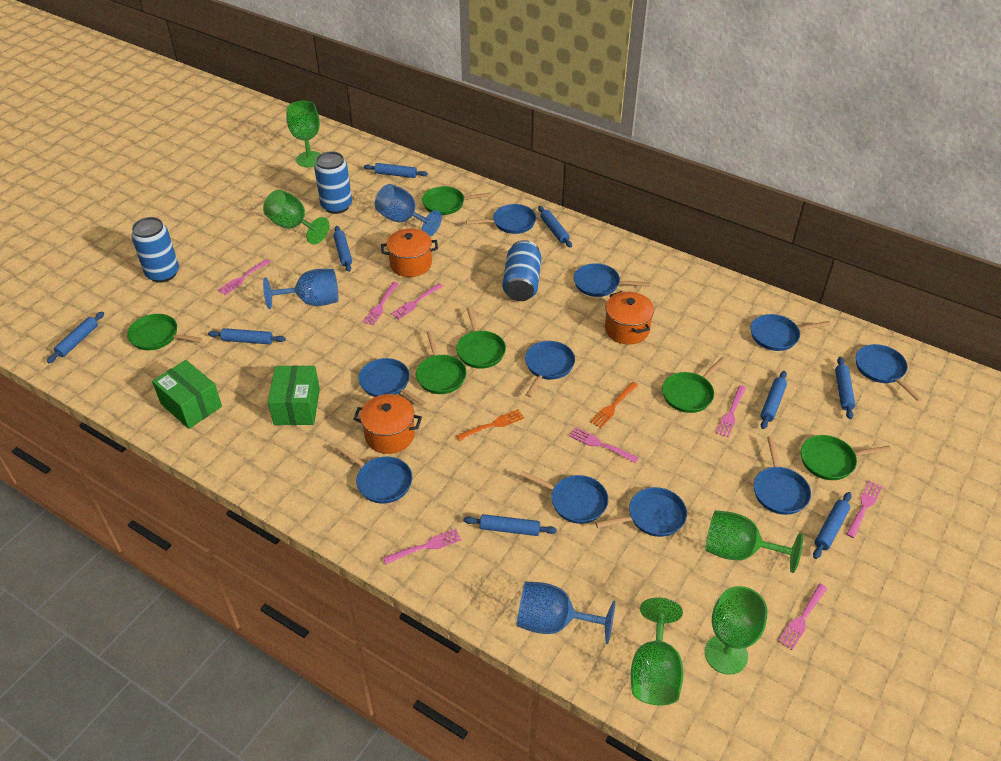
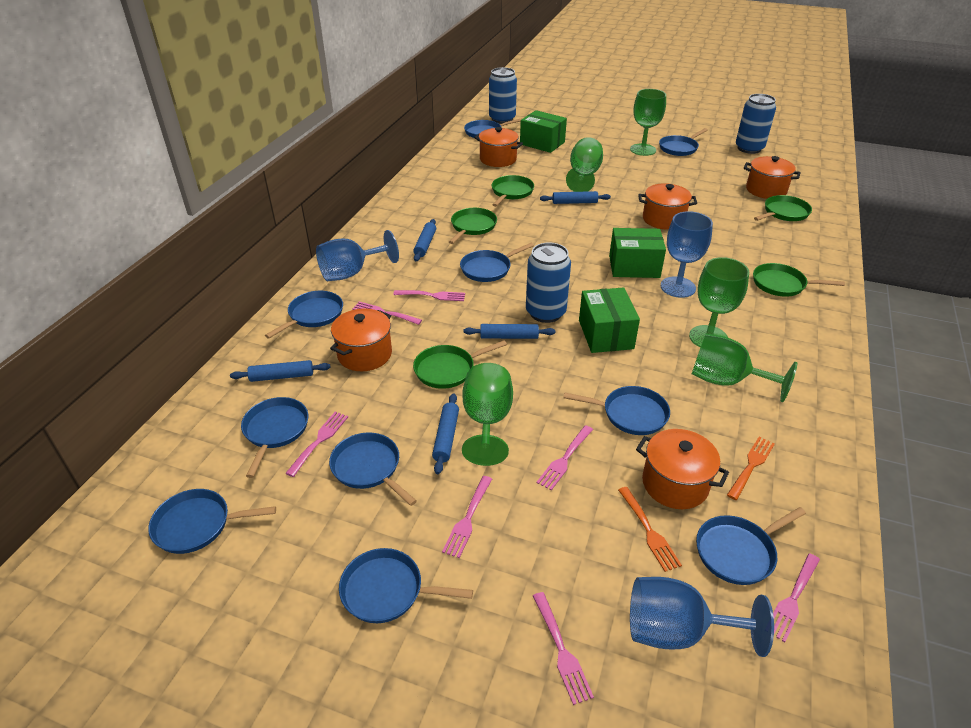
blue rolling pin: 9 -> 5
green box: 2 -> 3
green pan: 6 -> 5
orange pot: 3 -> 5
pink fork: 8 -> 7

